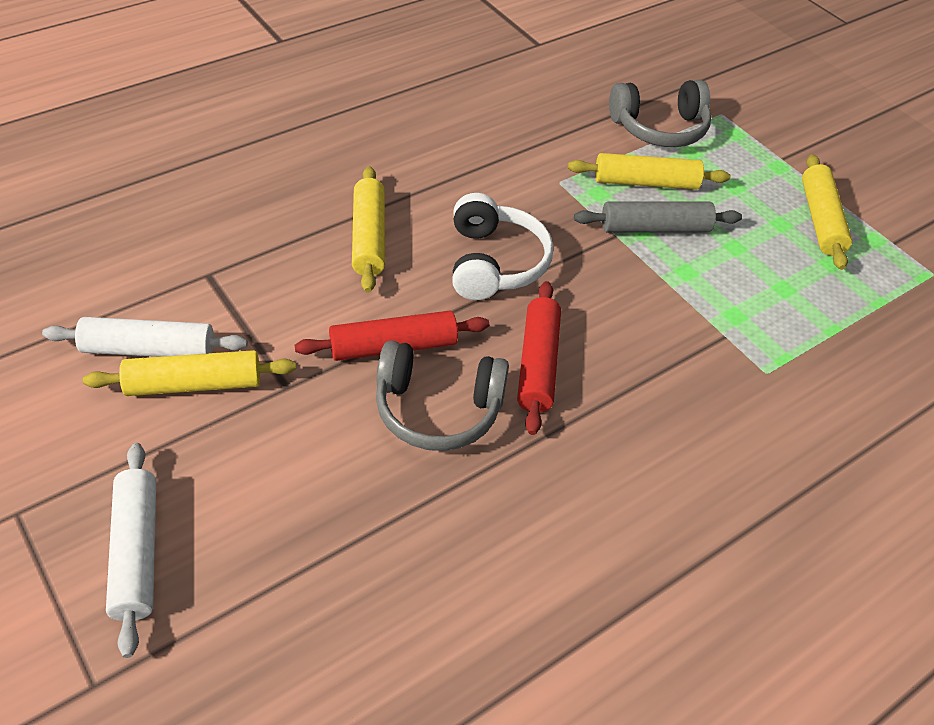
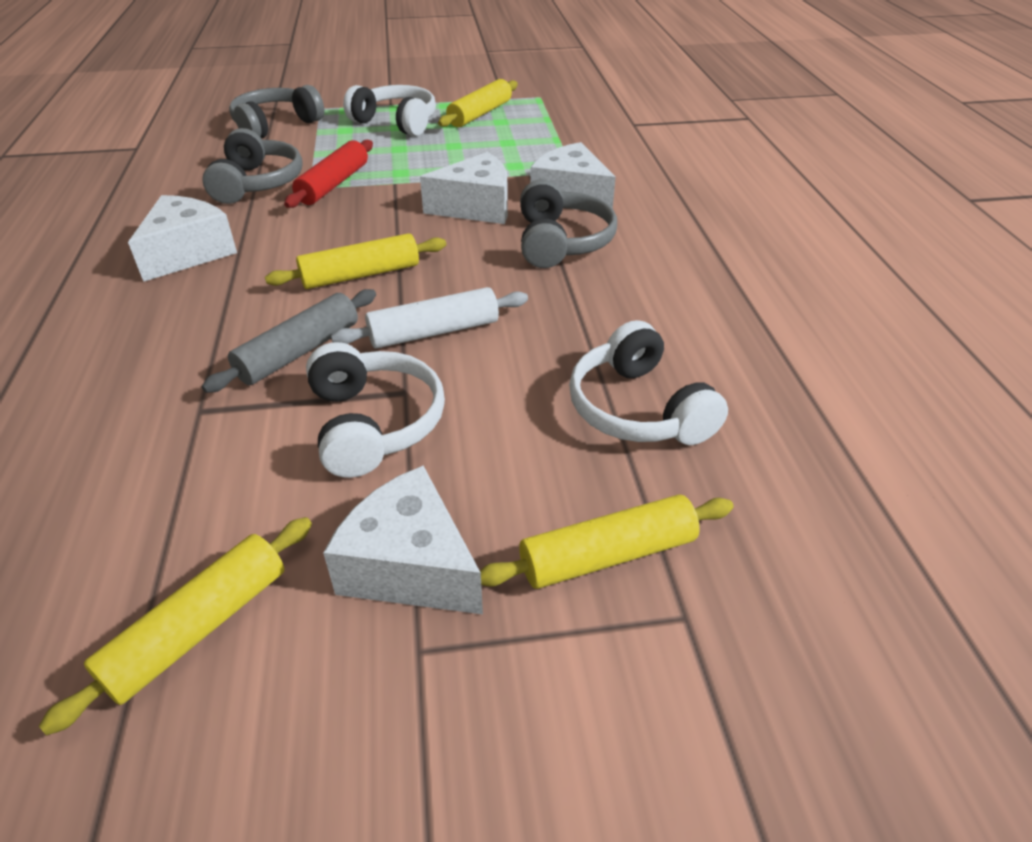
grey headphones: 2 -> 3
red rolling pin: 2 -> 1
white cheese: 0 -> 4
white headphones: 1 -> 3
white rolling pin: 2 -> 1

